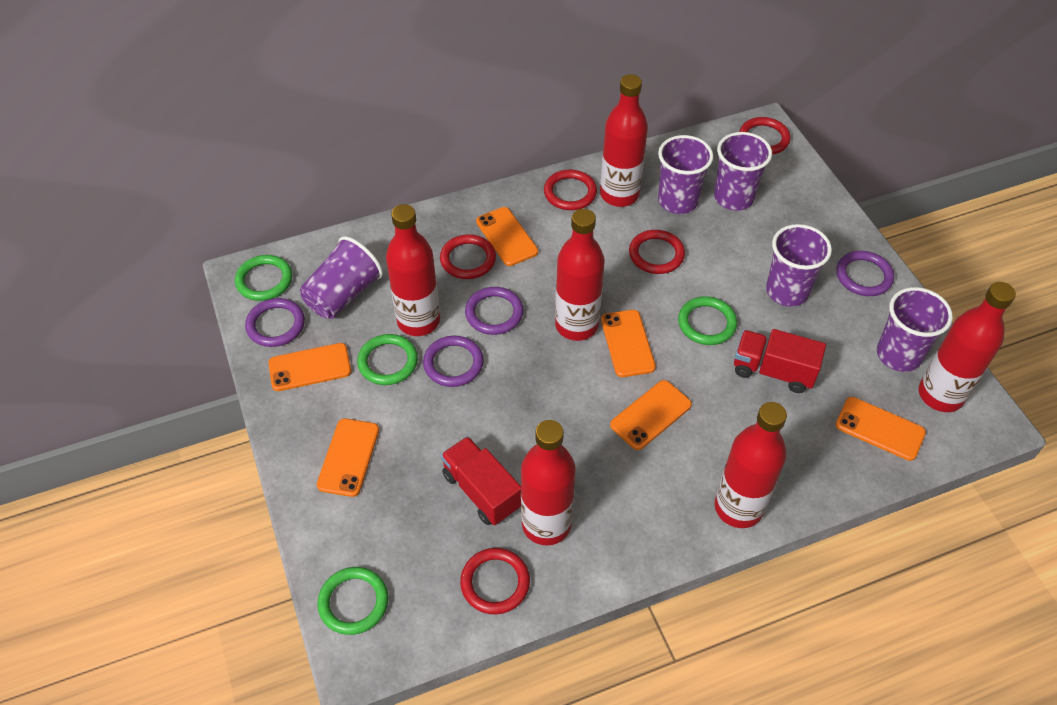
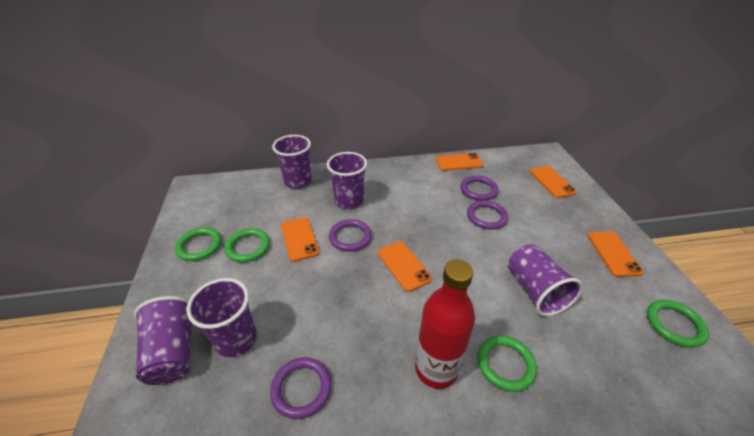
orange phone: 6 -> 5
red bottle: 6 -> 1
red ring: 5 -> 0
red truck: 2 -> 0

